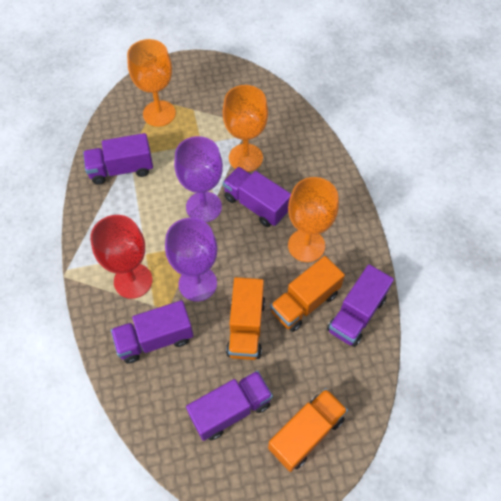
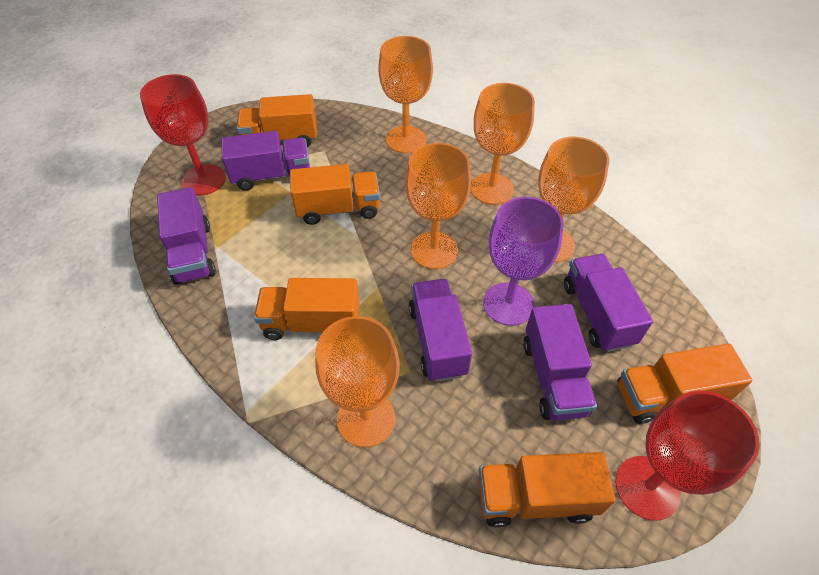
orange goblet: 3 -> 5
orange truck: 3 -> 5
purple goblet: 2 -> 1
red goblet: 1 -> 2

